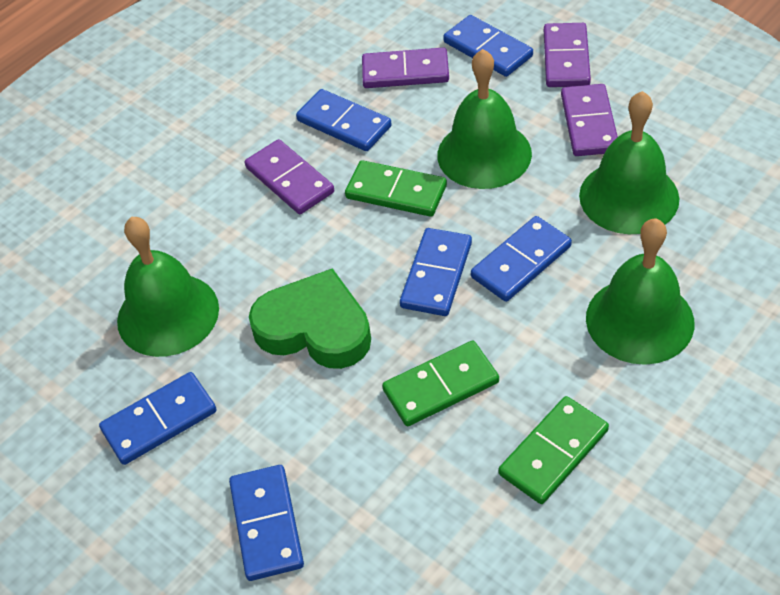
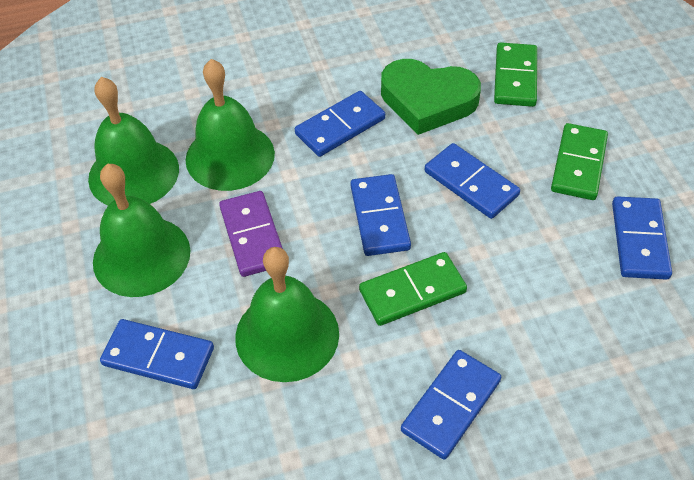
purple domino: 4 -> 1

